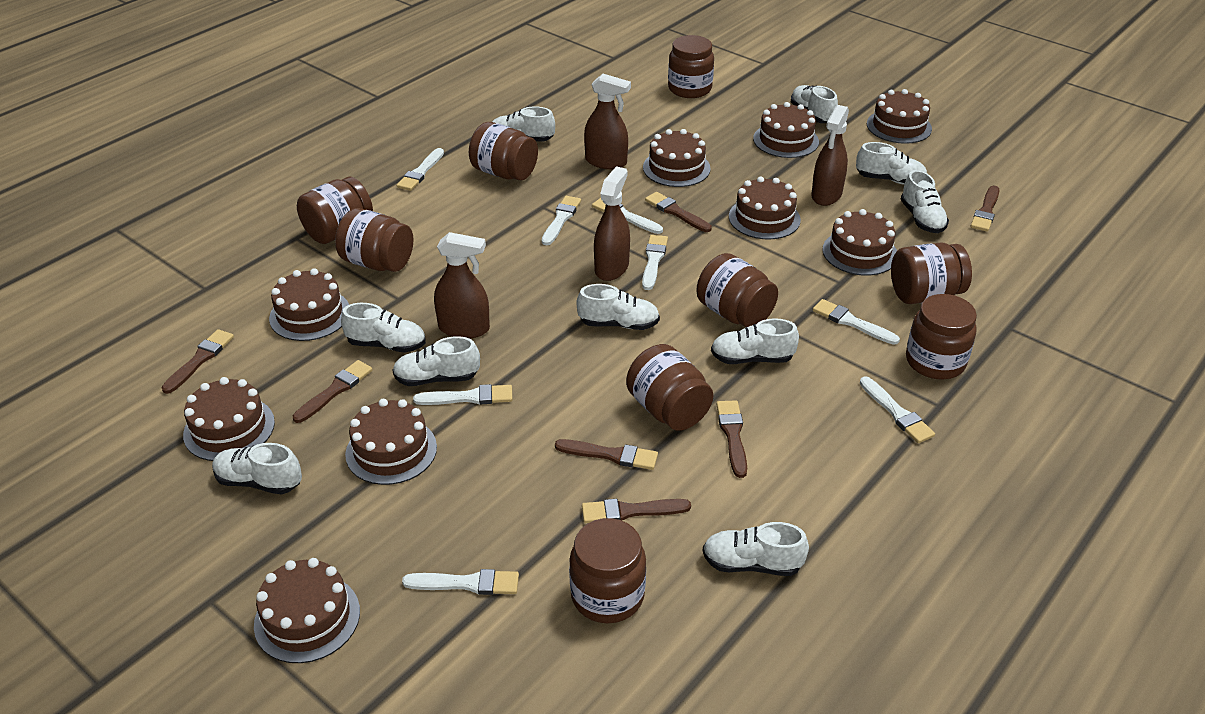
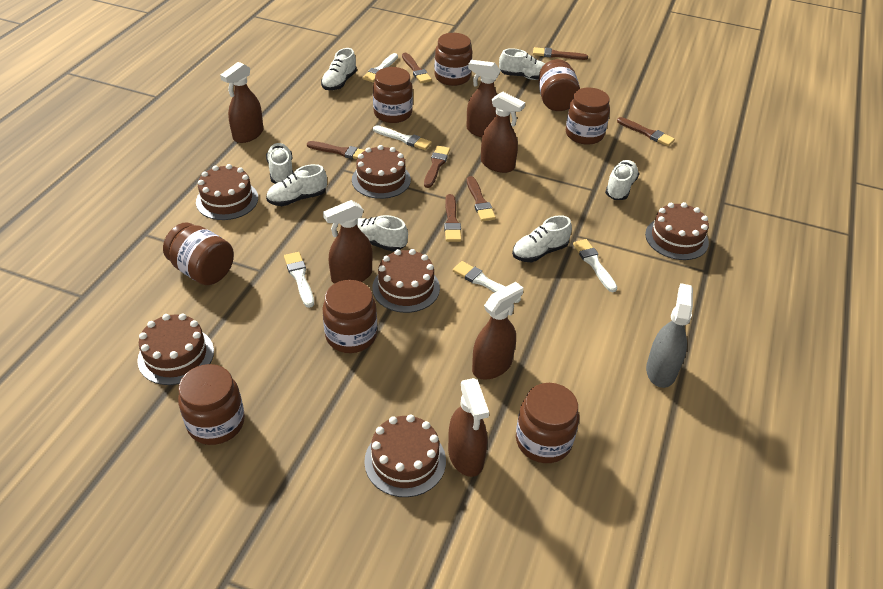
brown cake: 9 -> 6
brown jar: 9 -> 8
brown spray bottle: 4 -> 6
grey spray bottle: 0 -> 1
white brush: 8 -> 5
white shoe: 10 -> 7

